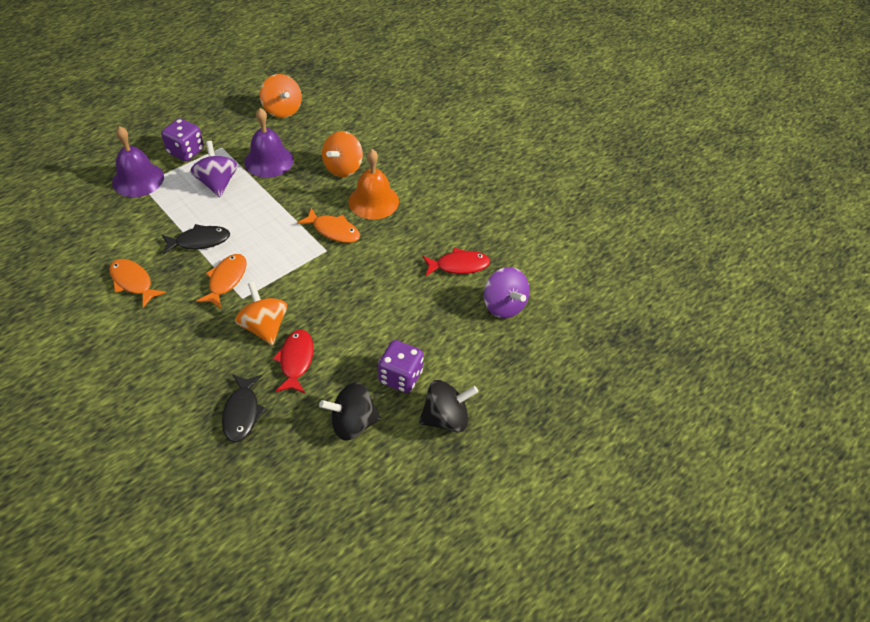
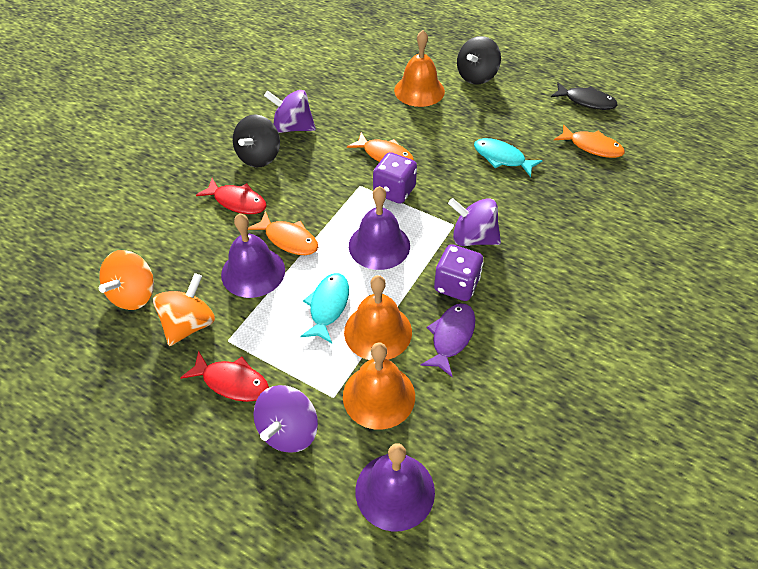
black fish: 2 -> 1
orange bell: 1 -> 3
orange spinning top: 3 -> 2
purple bell: 2 -> 3
purple fish: 0 -> 1
purple spinning top: 2 -> 3
turquoise fish: 0 -> 2

